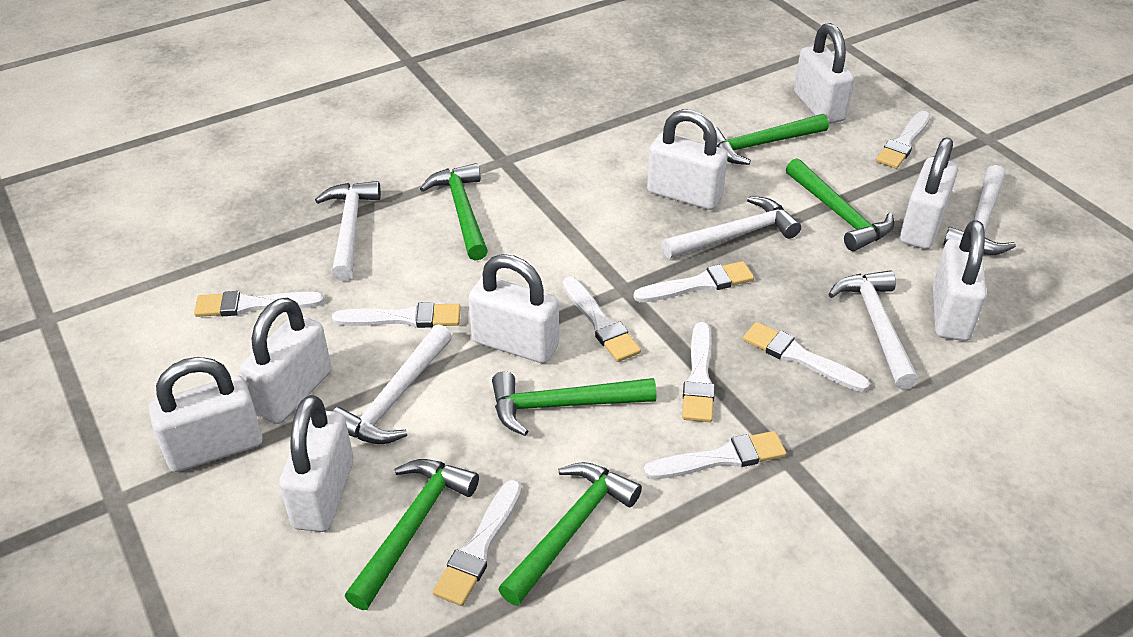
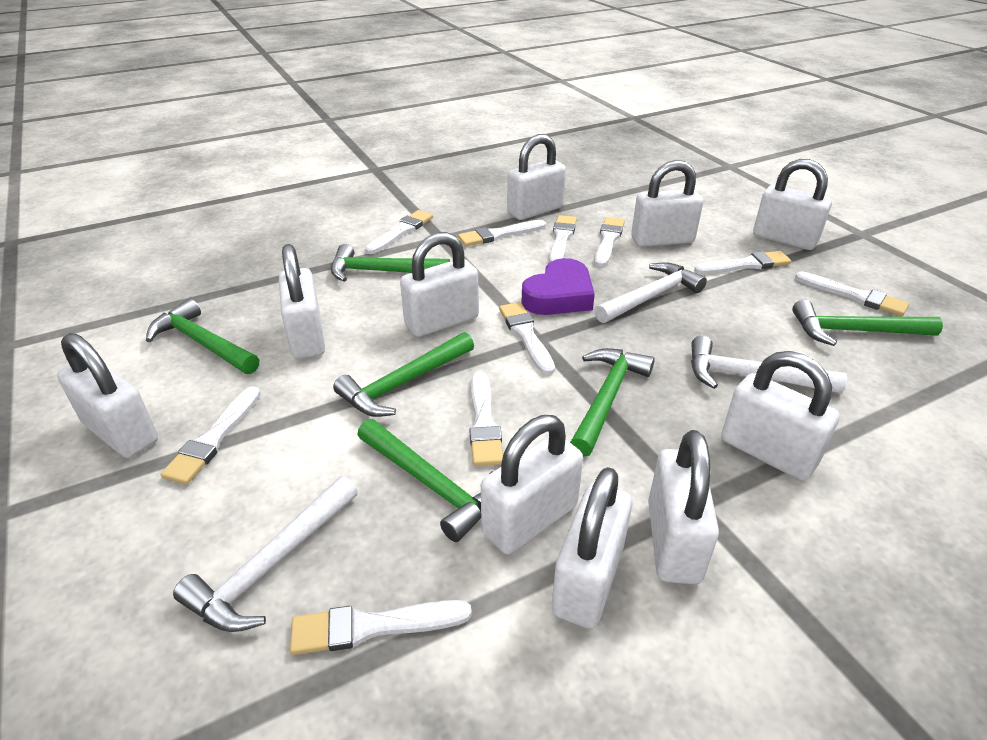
purple heart: 0 -> 1
white brush: 9 -> 10
white hammer: 5 -> 3
white padlock: 8 -> 10

